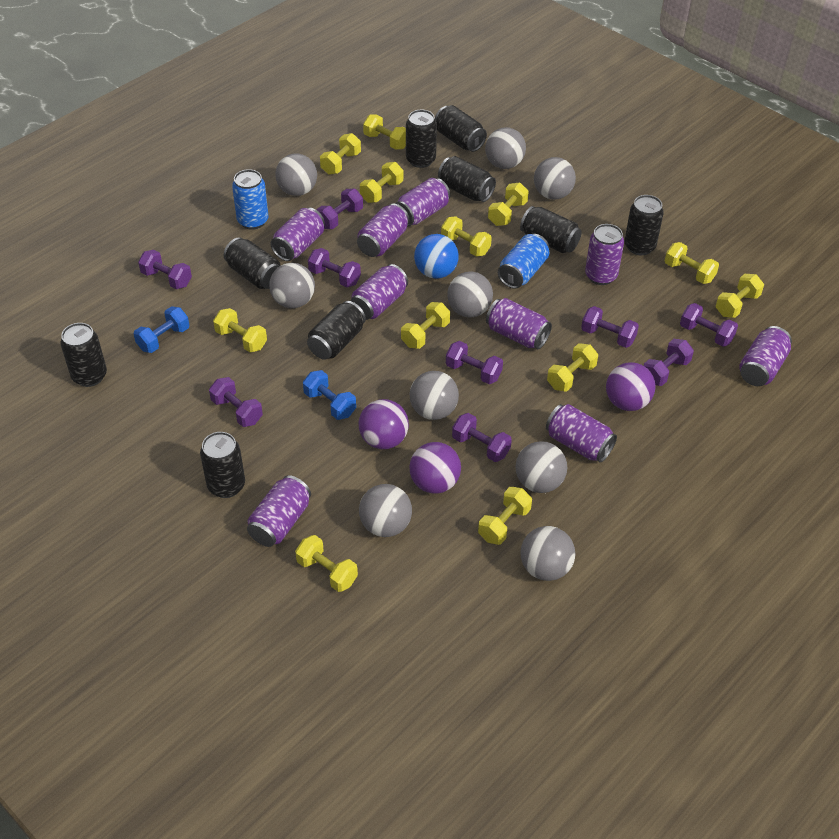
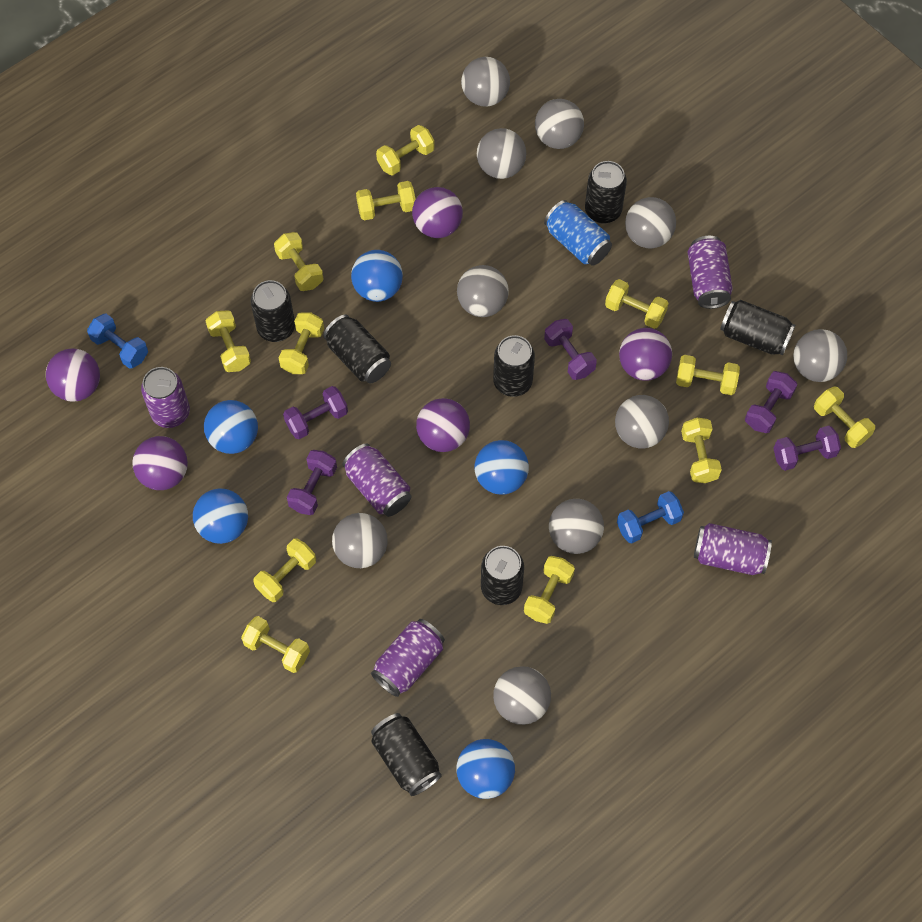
black can: 9 -> 7
blue ball: 1 -> 5
blue can: 2 -> 1
grey ball: 9 -> 10
purple ball: 3 -> 5
purple can: 9 -> 5
purple dumbbell: 9 -> 5

